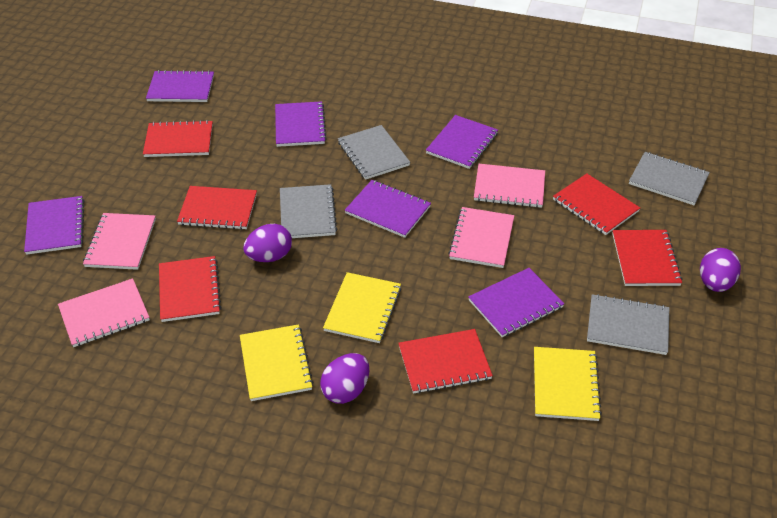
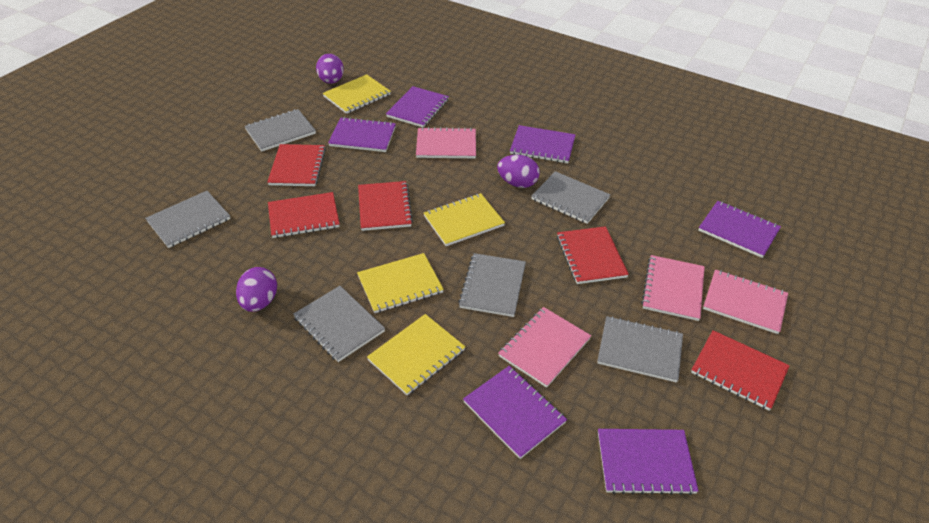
grey notebook: 4 -> 6
red notebook: 6 -> 5
yellow notebook: 3 -> 4

